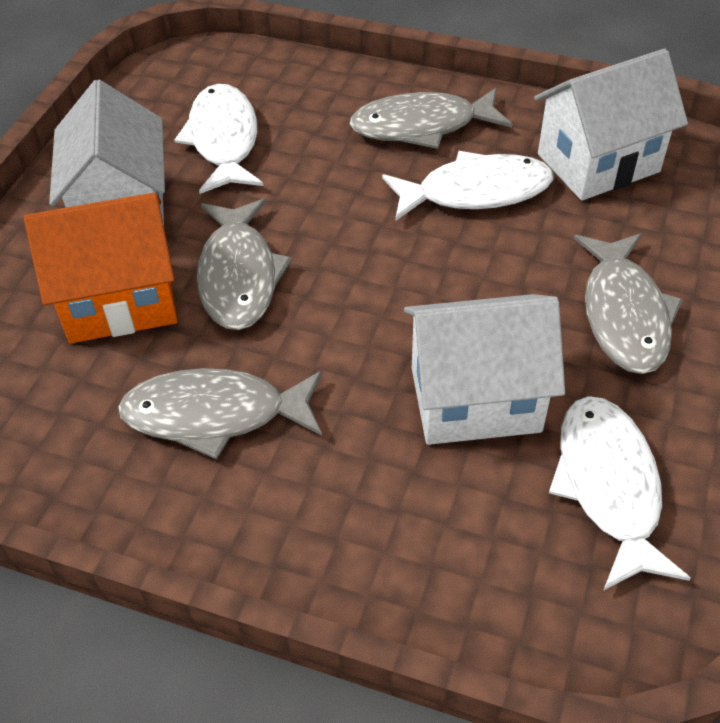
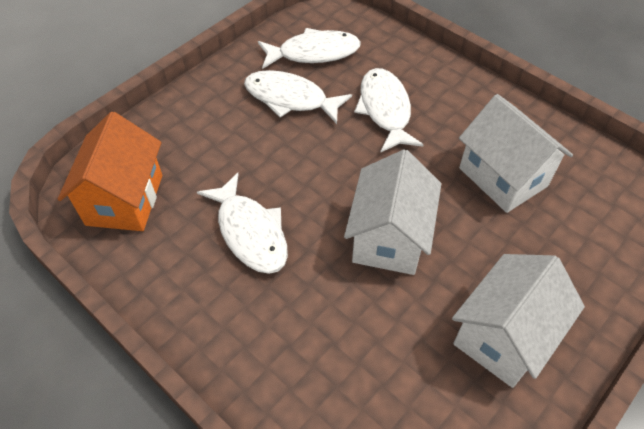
grey fish: 4 -> 0
white fish: 3 -> 4

